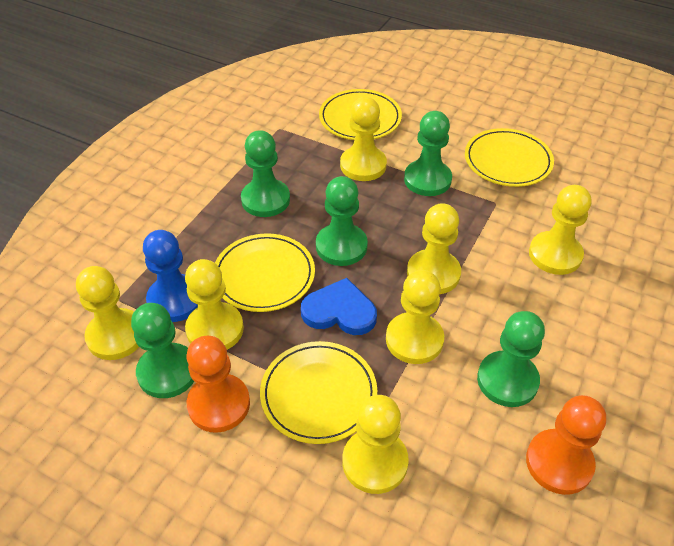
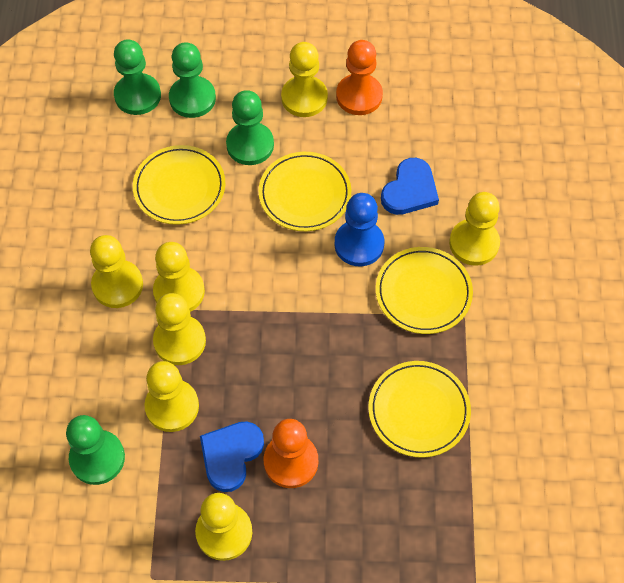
blue heart: 1 -> 2
green pawn: 5 -> 4

